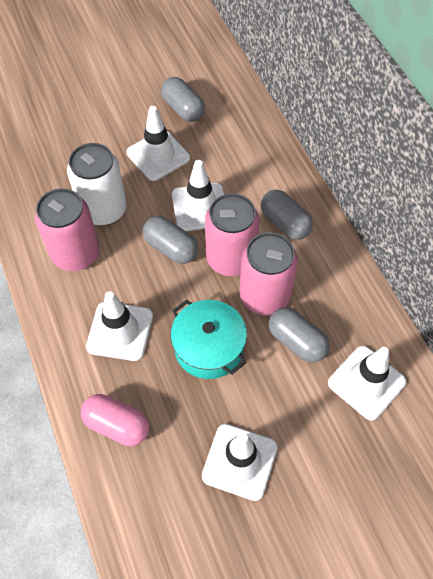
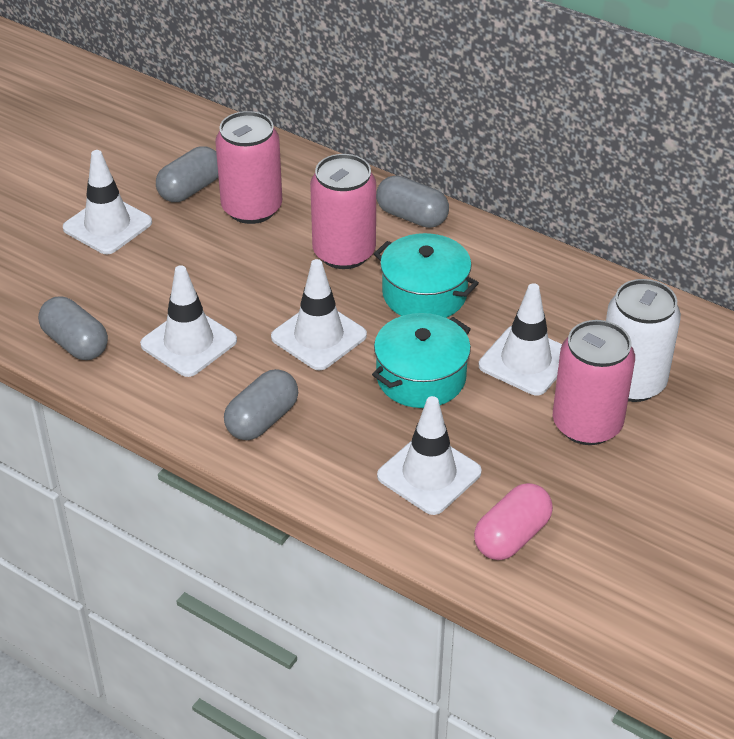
turquoise pot: 1 -> 2

